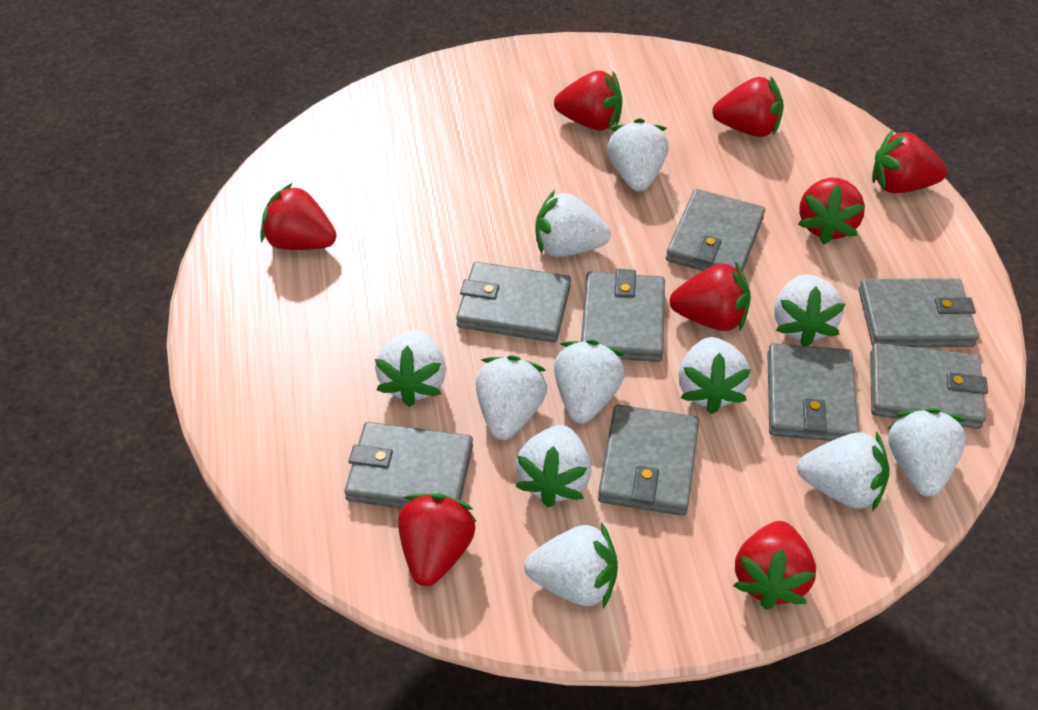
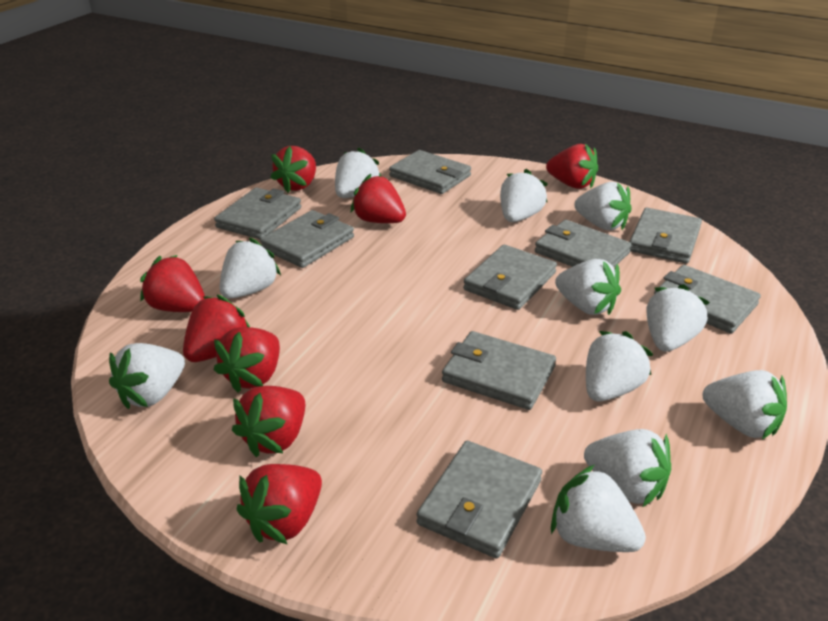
grey wallet: 8 -> 9

